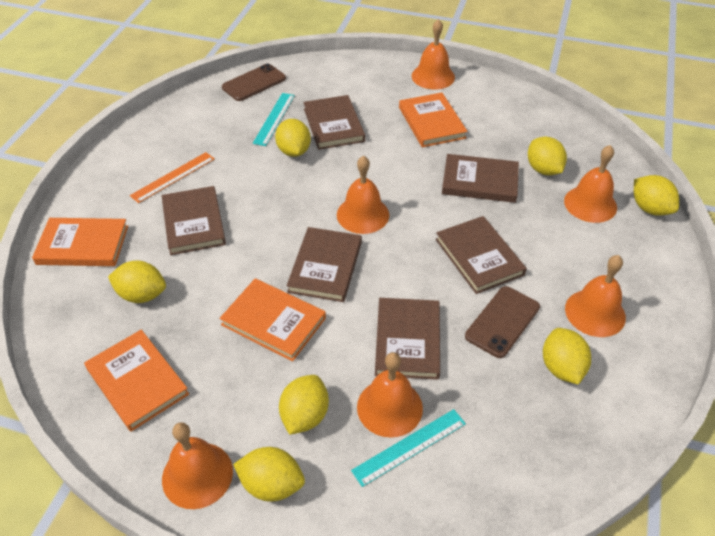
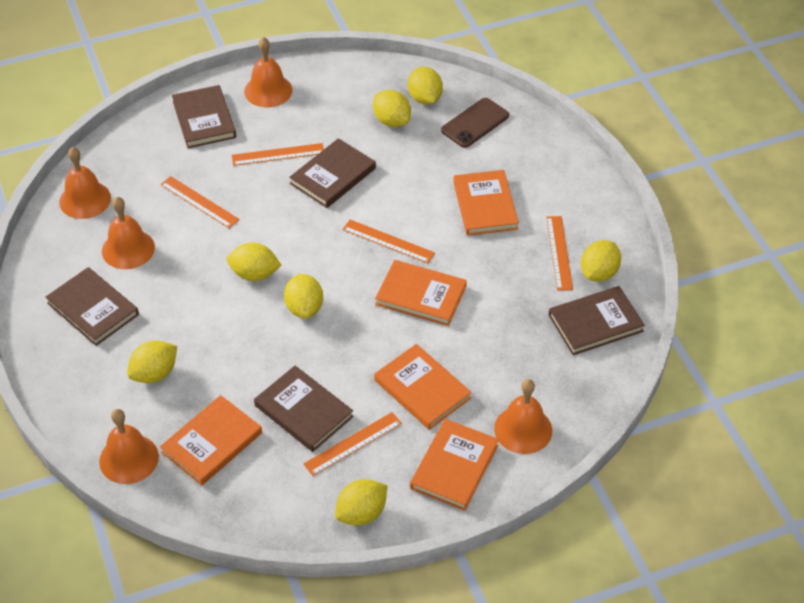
brown book: 6 -> 5
brown phone: 2 -> 1
orange bell: 6 -> 5
orange book: 4 -> 5
orange ruler: 1 -> 5
turquoise ruler: 2 -> 0

